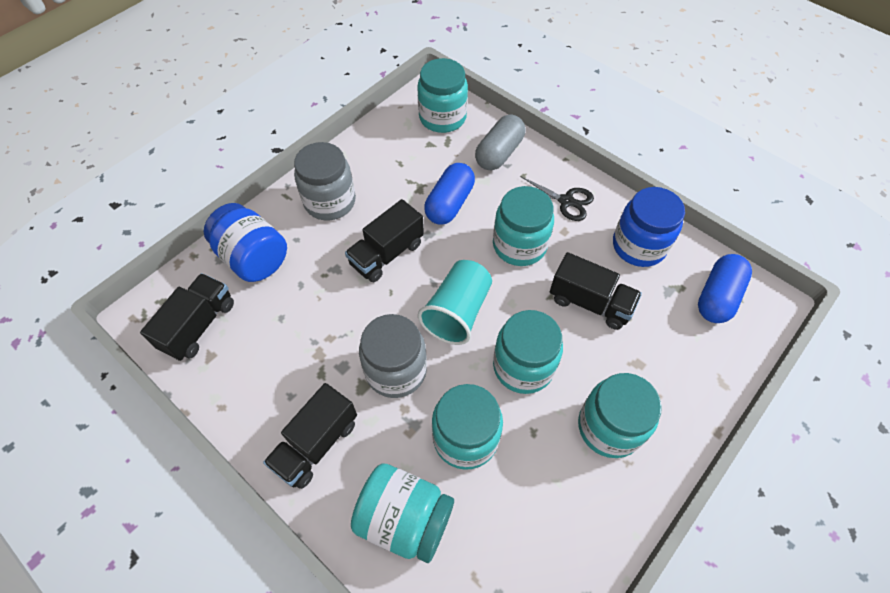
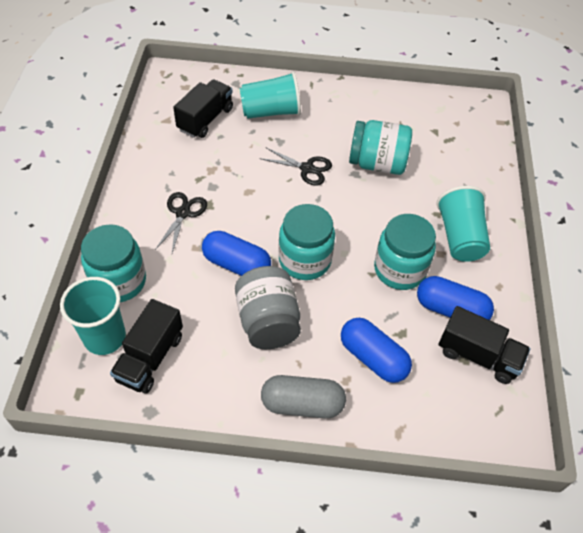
black scissors: 1 -> 2
black truck: 4 -> 3
blue capsule: 2 -> 3
blue jar: 2 -> 0
grey jar: 2 -> 1
turquoise cup: 1 -> 3
turquoise jar: 6 -> 4

